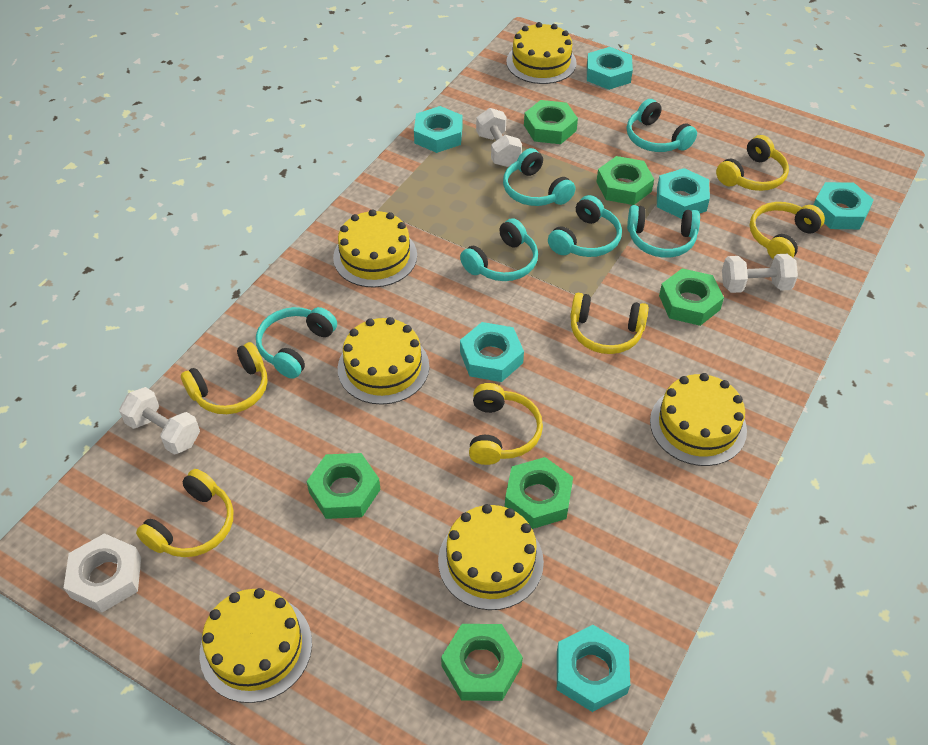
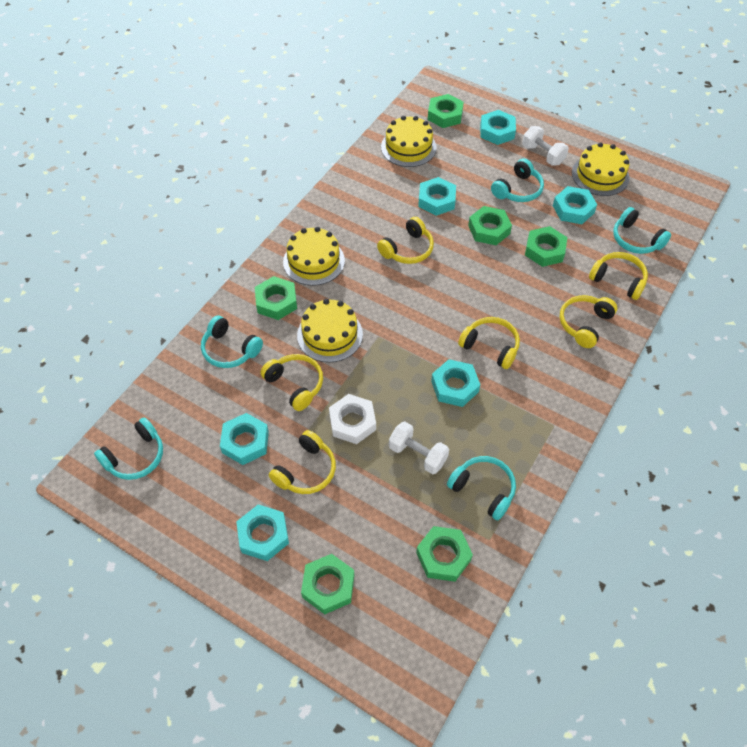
turquoise headphones: 6 -> 5
white dumbbell: 3 -> 2
yellow cake: 6 -> 4

